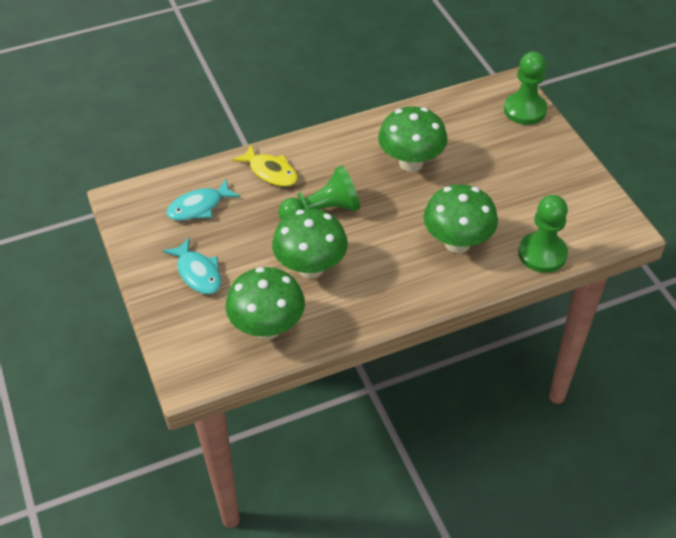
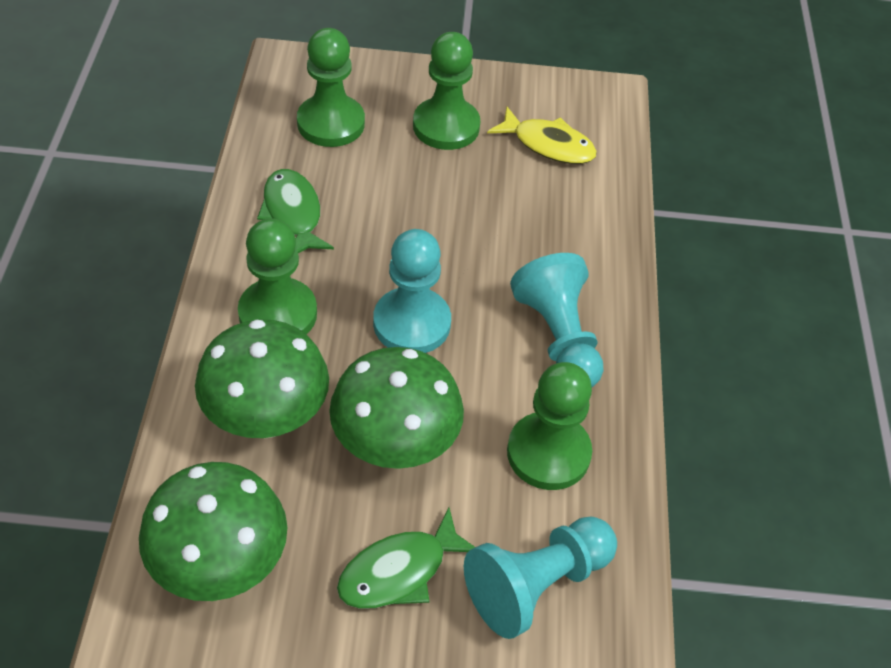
green fish: 0 -> 2
green mushroom: 4 -> 3
green pawn: 3 -> 4
turquoise fish: 2 -> 0
turquoise pawn: 0 -> 3

